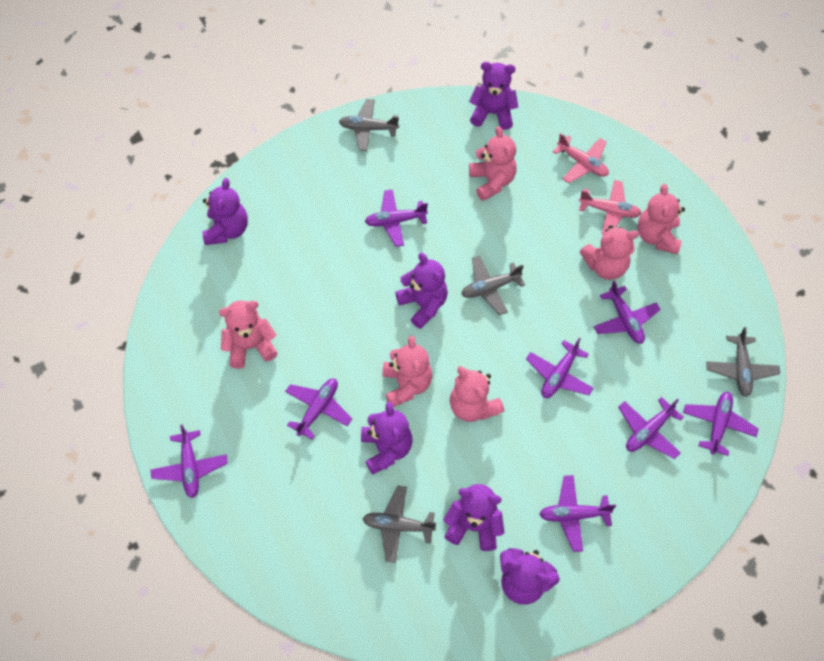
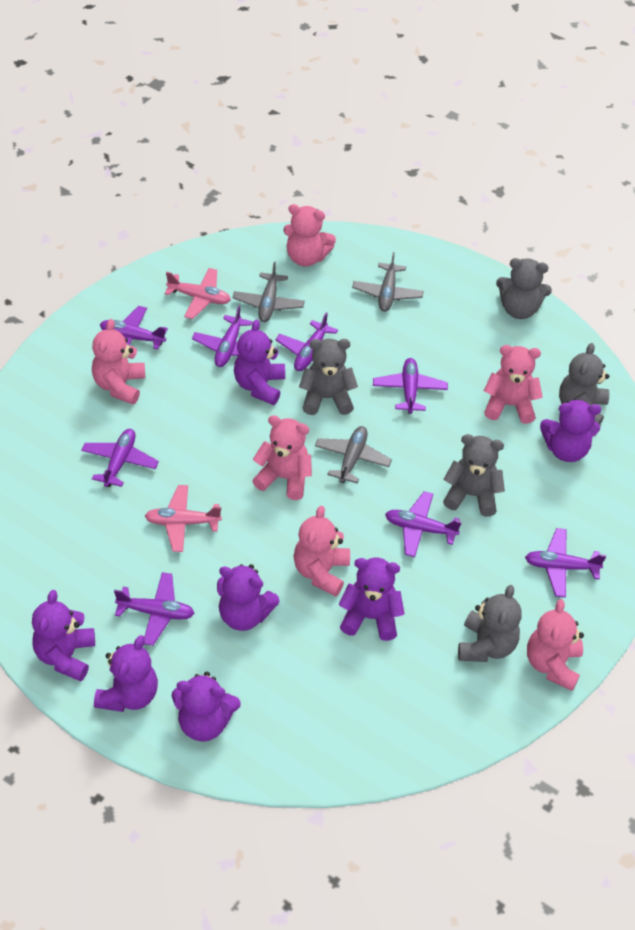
grey plane: 4 -> 3
grey teddy bear: 0 -> 5
purple teddy bear: 6 -> 7

